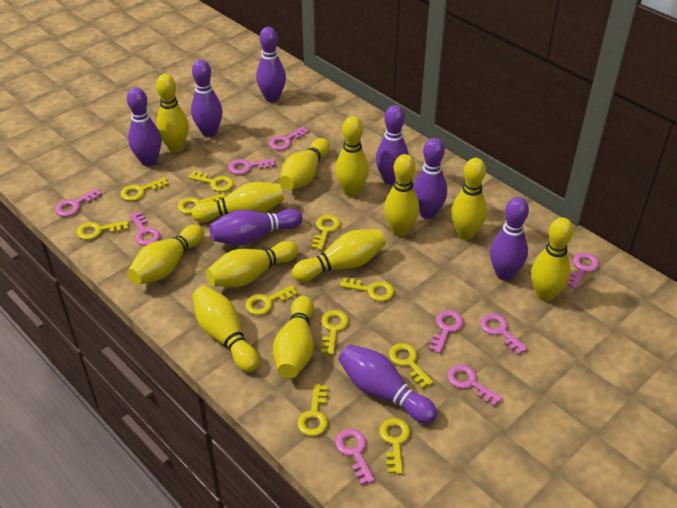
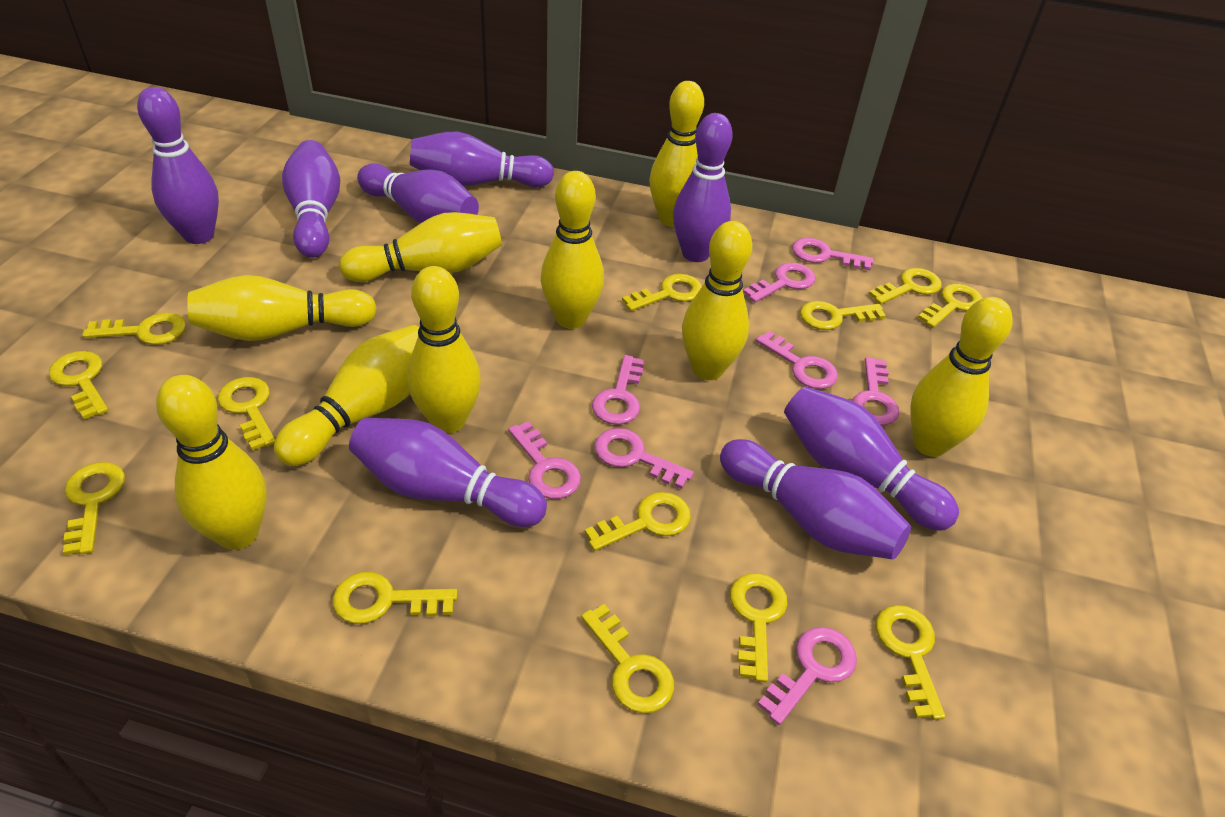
pink key: 9 -> 8
yellow bowling pin: 12 -> 9
yellow key: 11 -> 13

